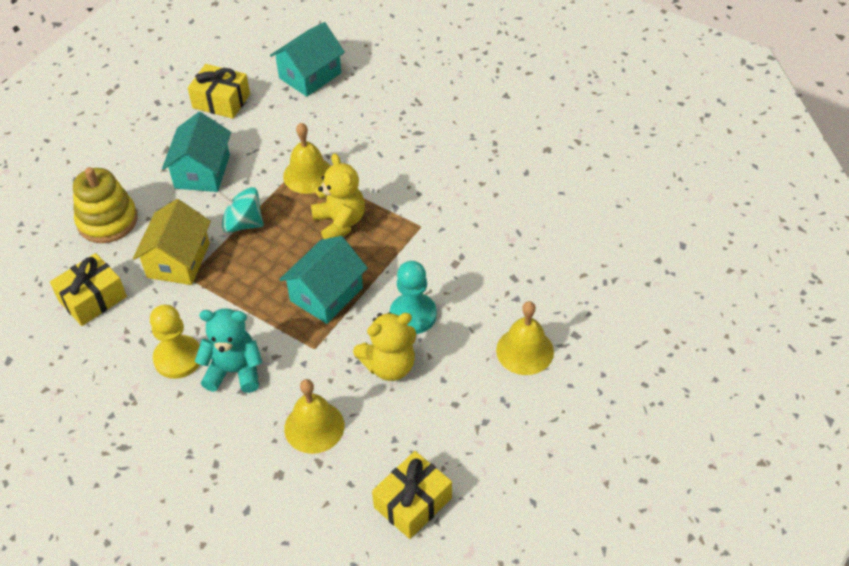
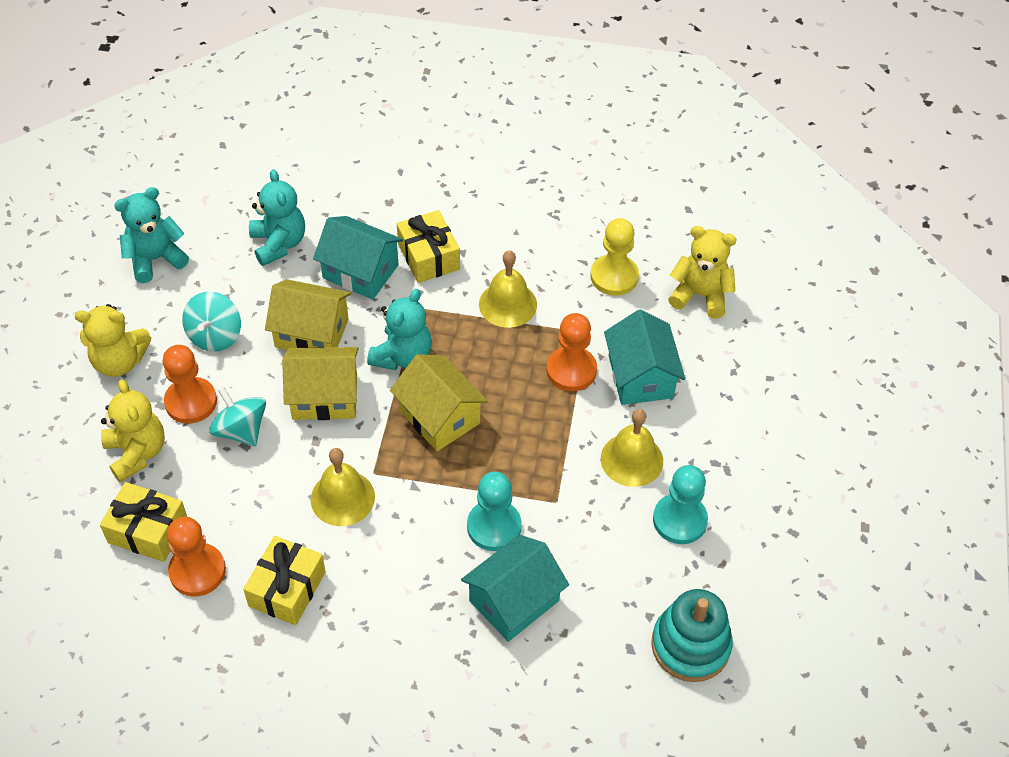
orange pawn: 0 -> 3
turquoise pawn: 1 -> 2
turquoise spinning top: 1 -> 2
turquoise stacking toy: 0 -> 1
turquoise teddy bear: 1 -> 3
yellow house: 1 -> 3
yellow stacking toy: 1 -> 0
yellow teddy bear: 2 -> 3

